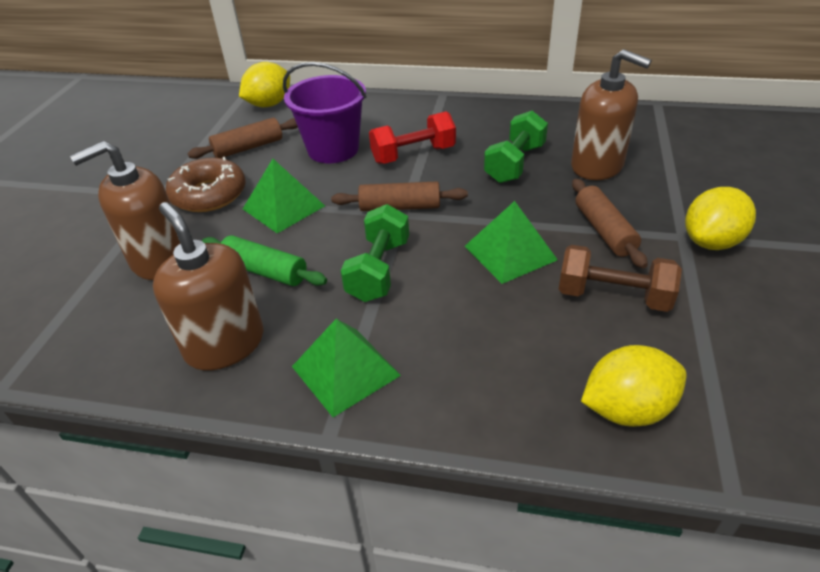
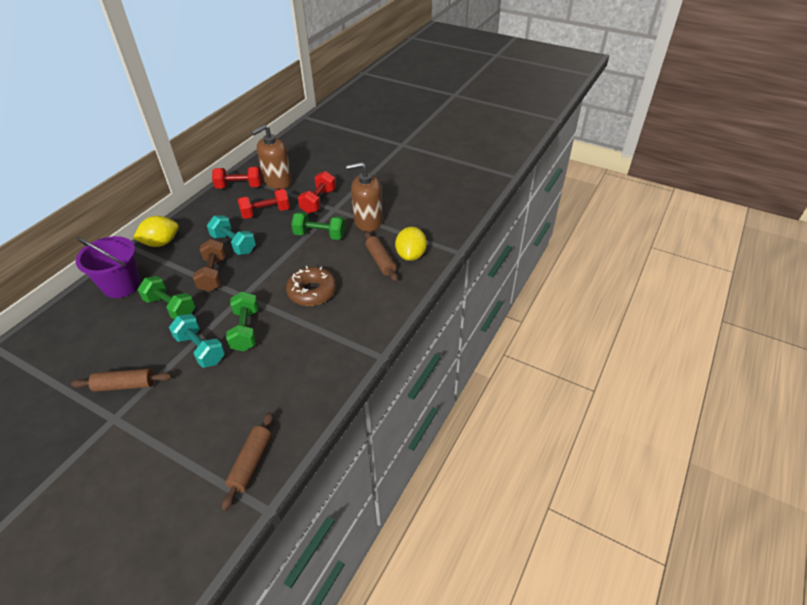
brown soap dispenser: 3 -> 2
green dumbbell: 2 -> 3
green pyramid: 3 -> 0
green rolling pin: 1 -> 0
red dumbbell: 1 -> 3
turquoise dumbbell: 0 -> 2
yellow lemon: 3 -> 2

